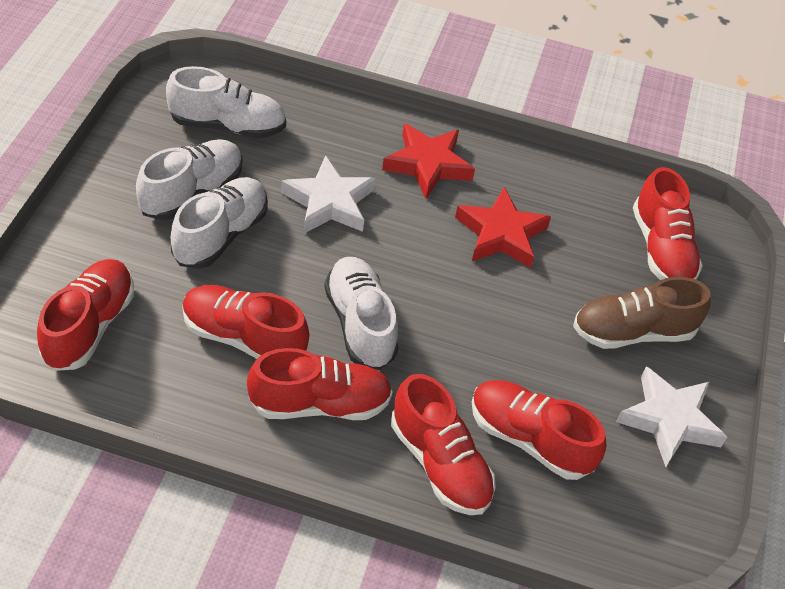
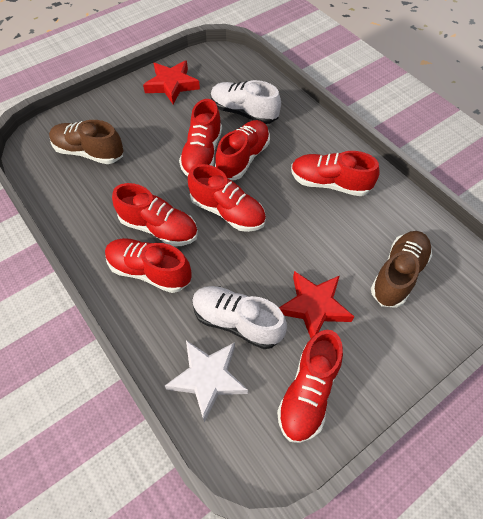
brown shoe: 1 -> 2
red shoe: 6 -> 7
white shoe: 4 -> 2
white star: 2 -> 1

